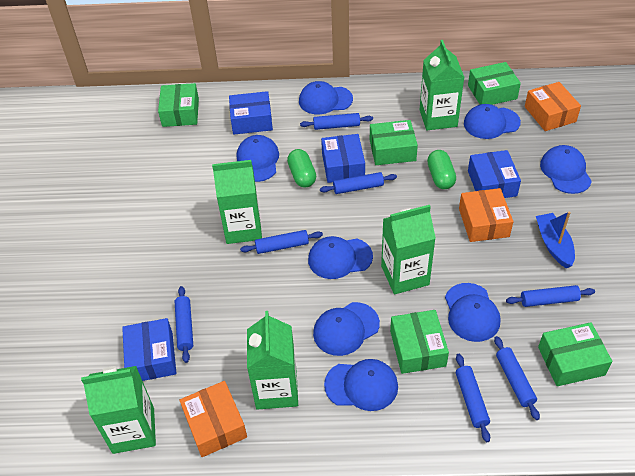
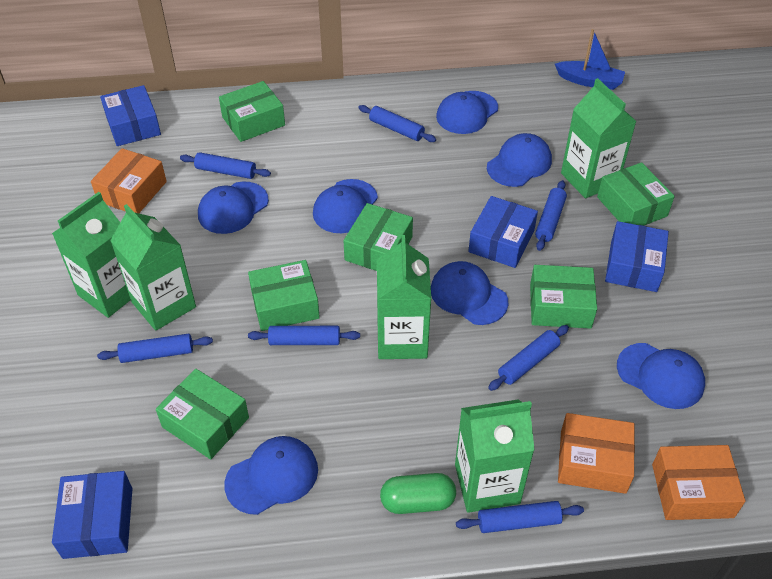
blue cap: 8 -> 7
green box: 5 -> 6
green capsule: 2 -> 1

